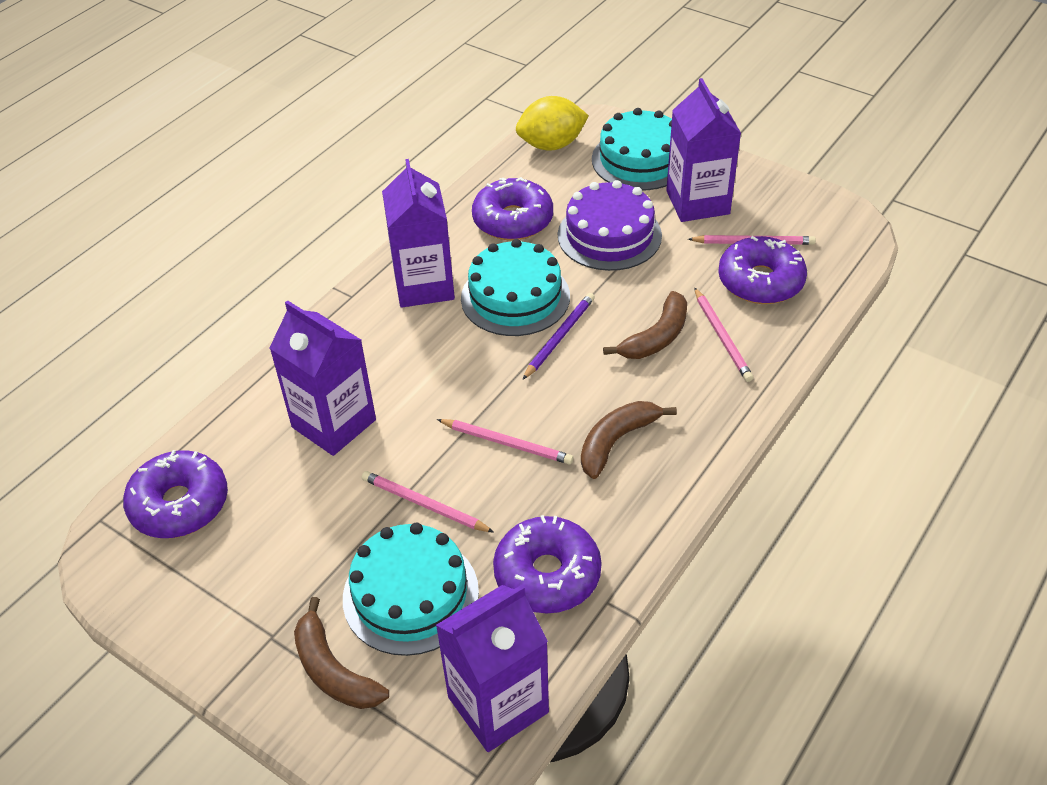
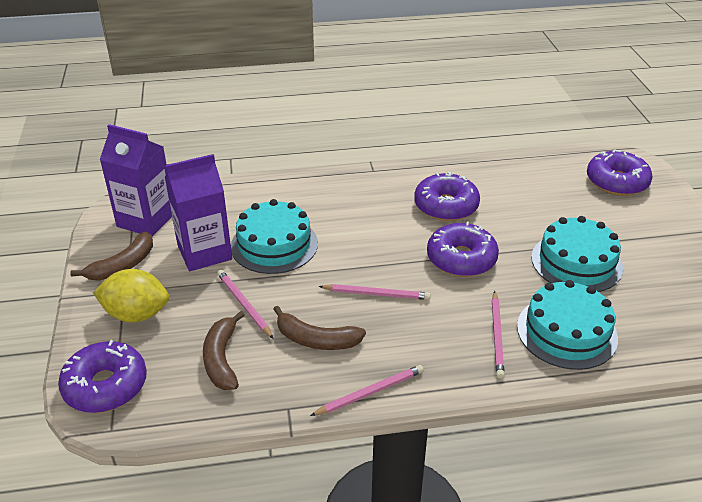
purple cake: 1 -> 0
purple carton: 4 -> 2
purple pencil: 1 -> 0

